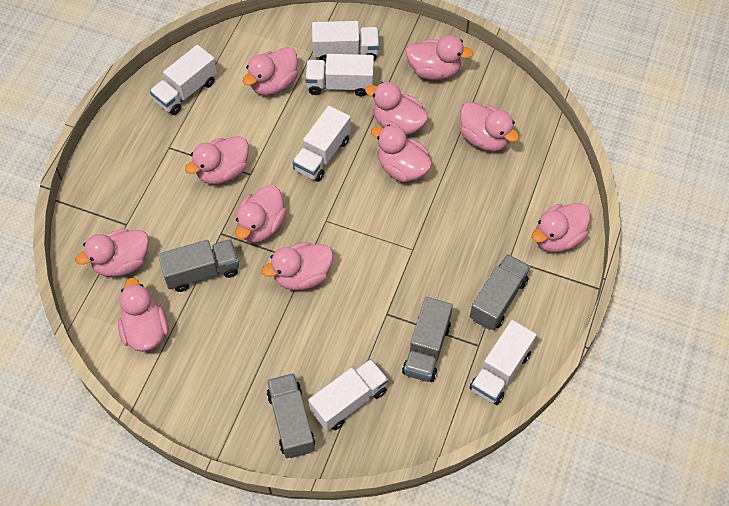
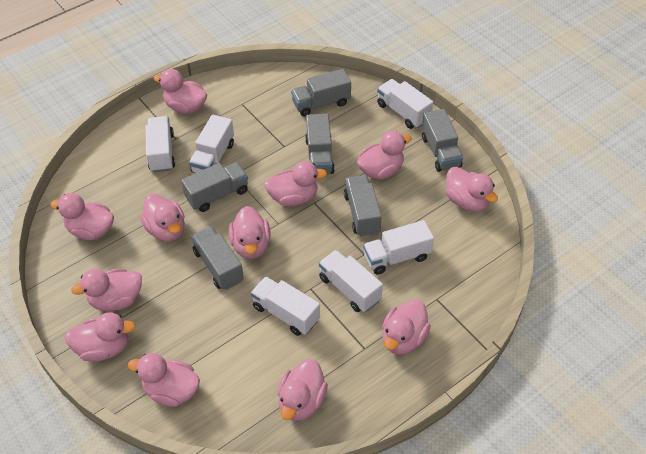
grey truck: 4 -> 6
pink duck: 11 -> 12

